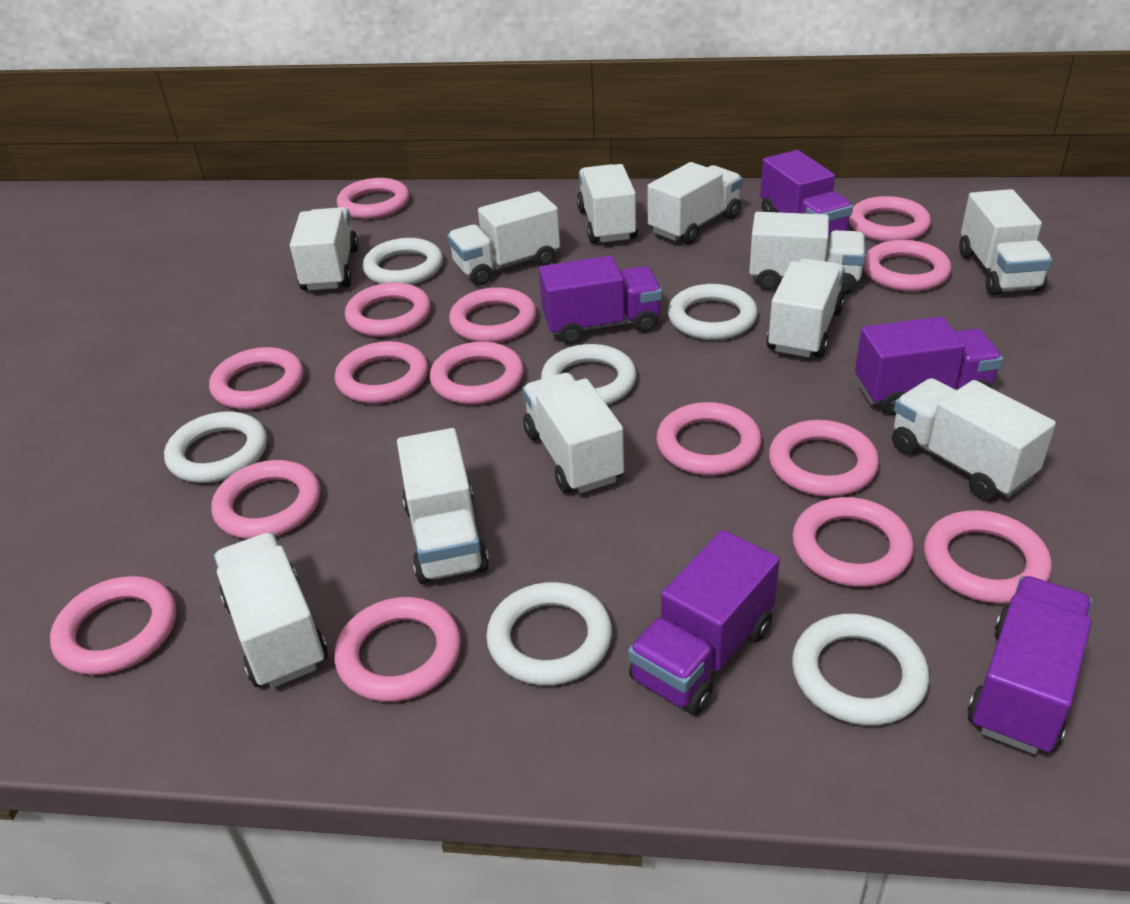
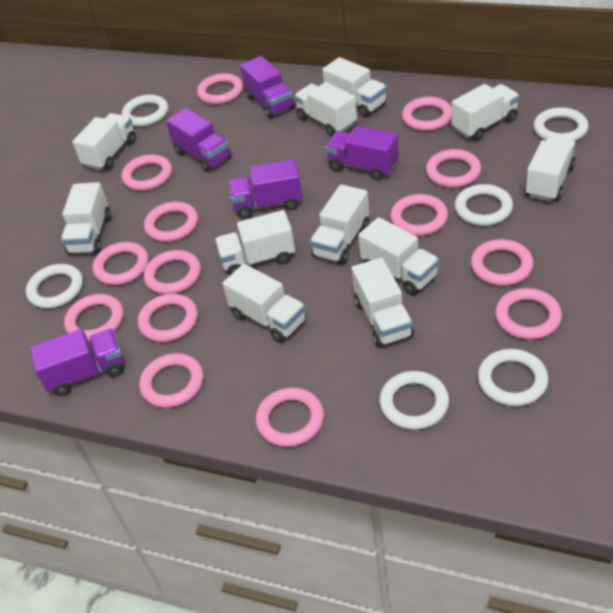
pink ring: 15 -> 14

